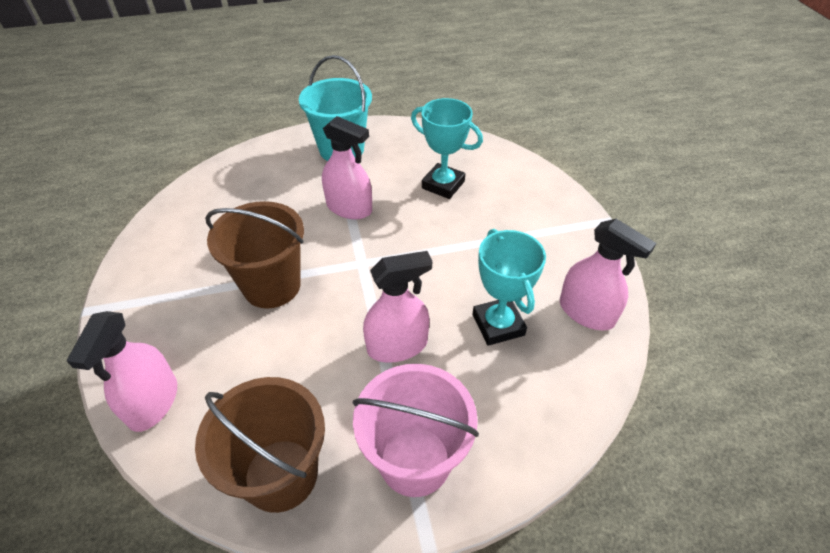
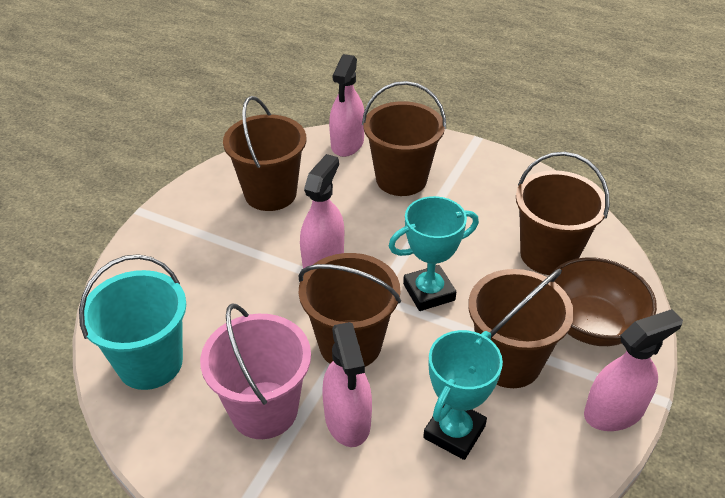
brown bowl: 0 -> 1
brown bucket: 2 -> 5

